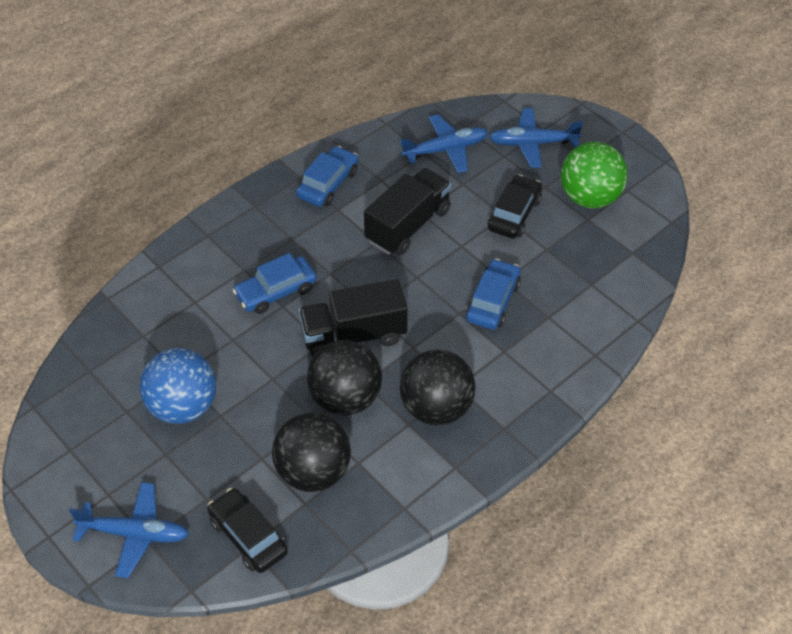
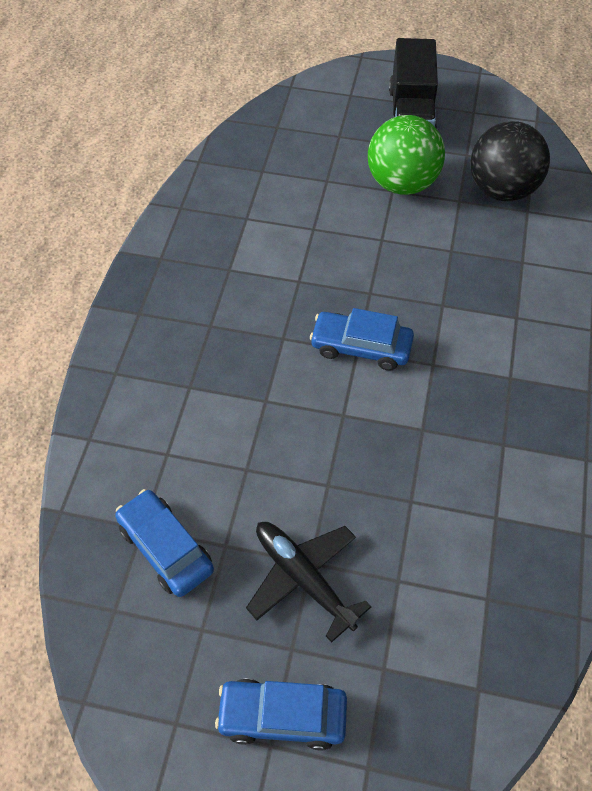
black ball: 3 -> 1
black car: 2 -> 0
black plane: 0 -> 1
black truck: 2 -> 1
blue ball: 1 -> 0
blue plane: 3 -> 0

